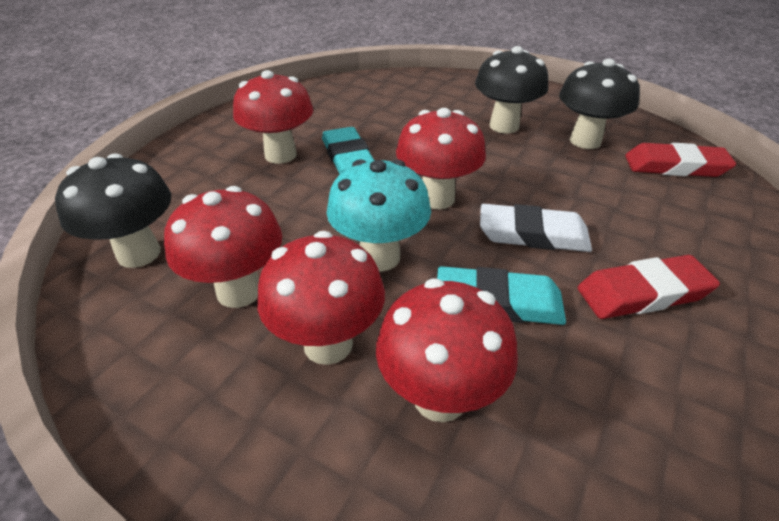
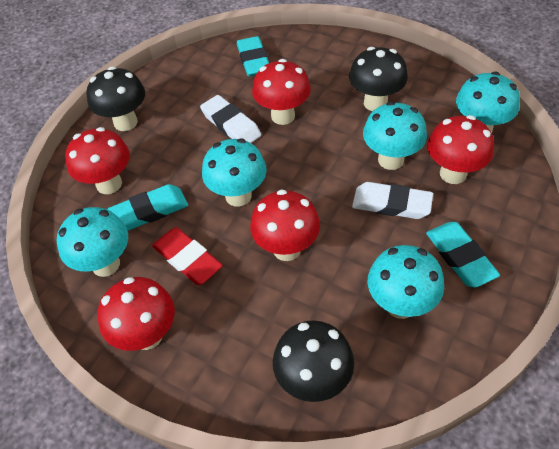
red eraser: 2 -> 1
turquoise eraser: 2 -> 3
turquoise mushroom: 1 -> 5
white eraser: 1 -> 2

